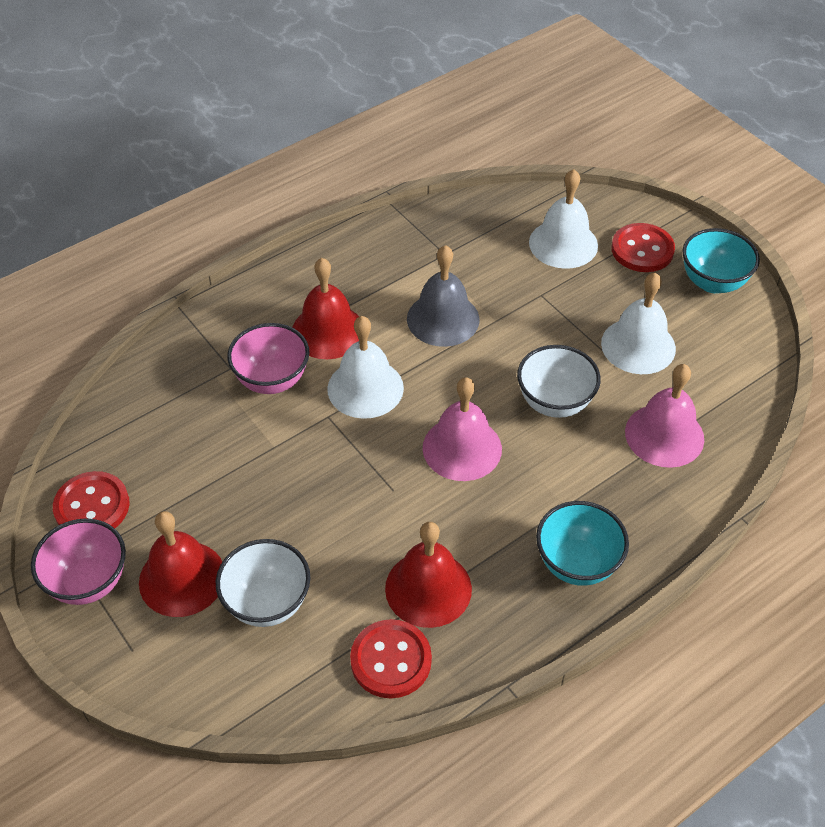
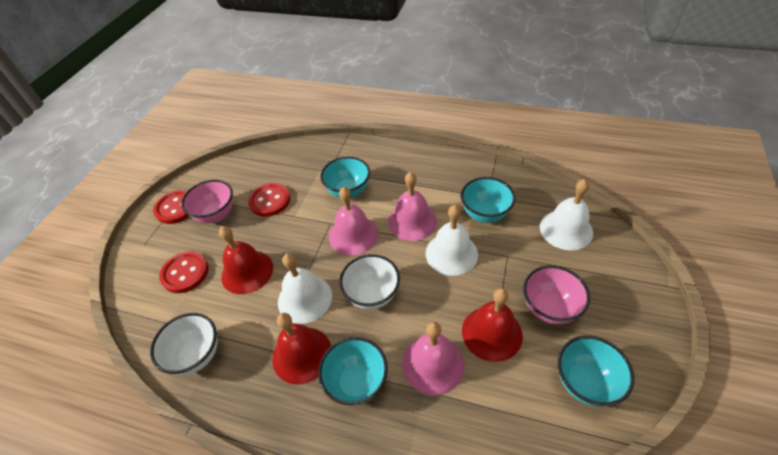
grey bell: 1 -> 0
pink bell: 2 -> 3
turquoise bowl: 2 -> 4

